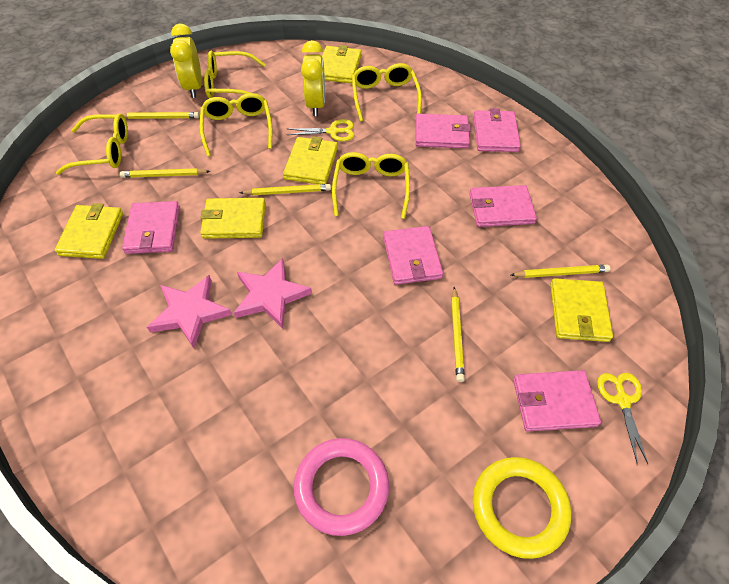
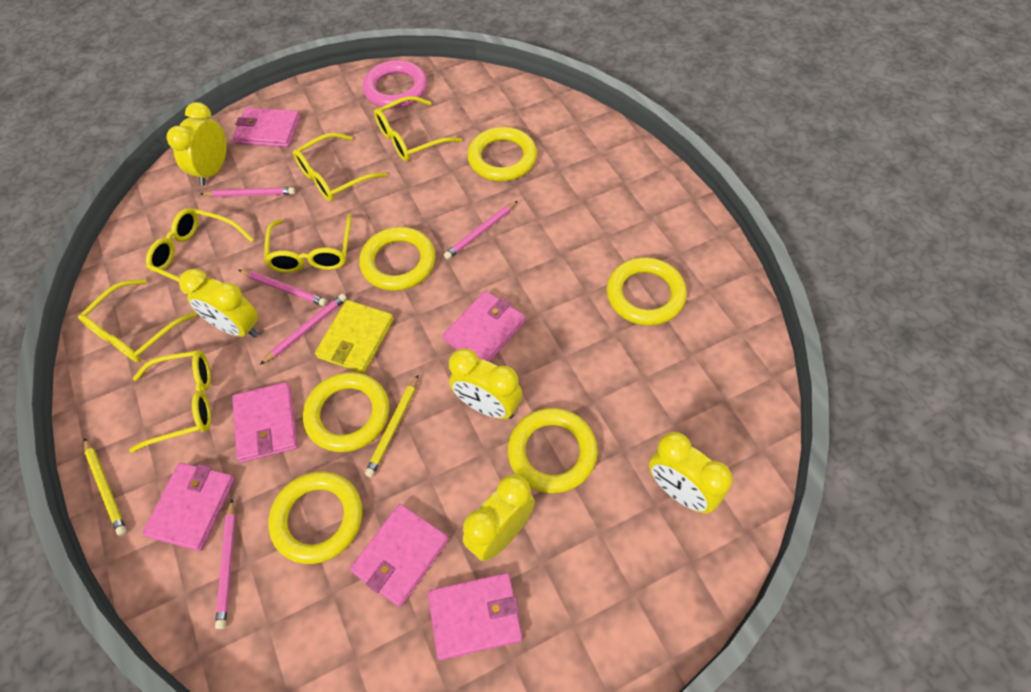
pink pencil: 0 -> 5
pink star: 2 -> 0
yellow clock: 2 -> 5
yellow glasses: 5 -> 6
yellow pencil: 5 -> 2
yellow ring: 1 -> 6
yellow scissors: 2 -> 0
yellow wallet: 5 -> 1

